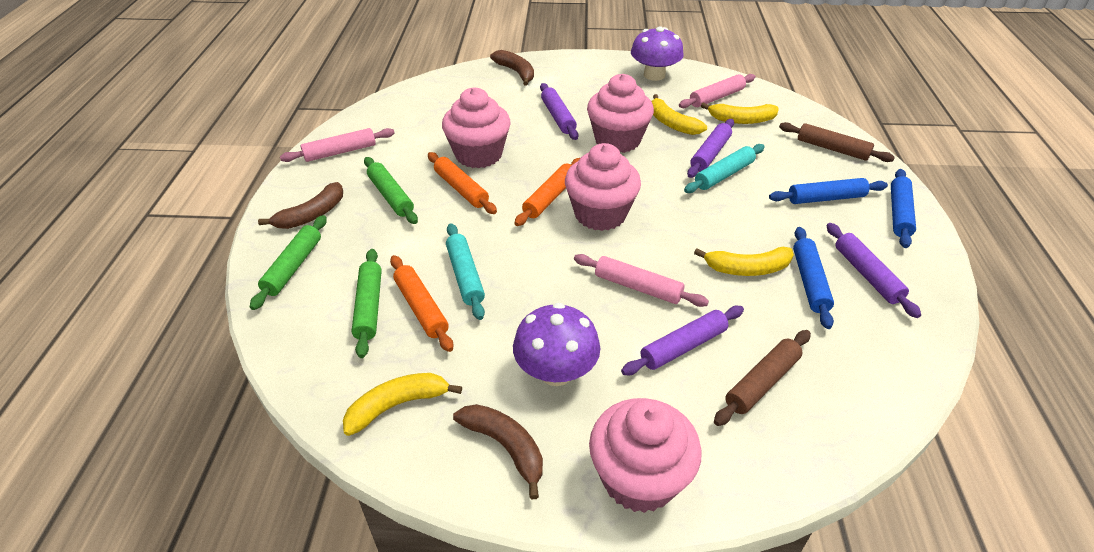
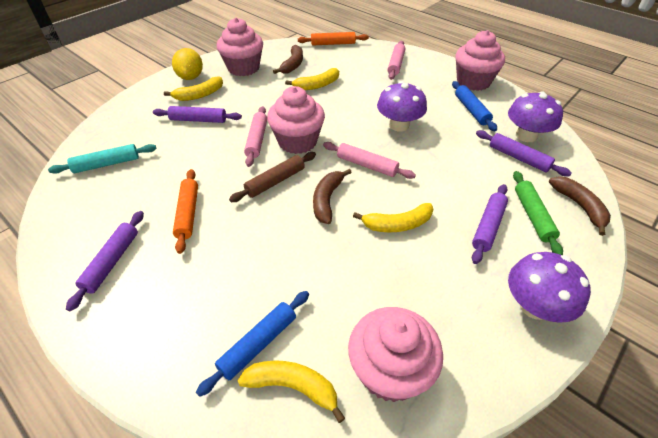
blue rolling pin: 3 -> 2
brown rolling pin: 2 -> 1
green rolling pin: 3 -> 1
orange rolling pin: 3 -> 2
purple mushroom: 2 -> 3
turquoise rolling pin: 2 -> 1
yellow lemon: 0 -> 1

